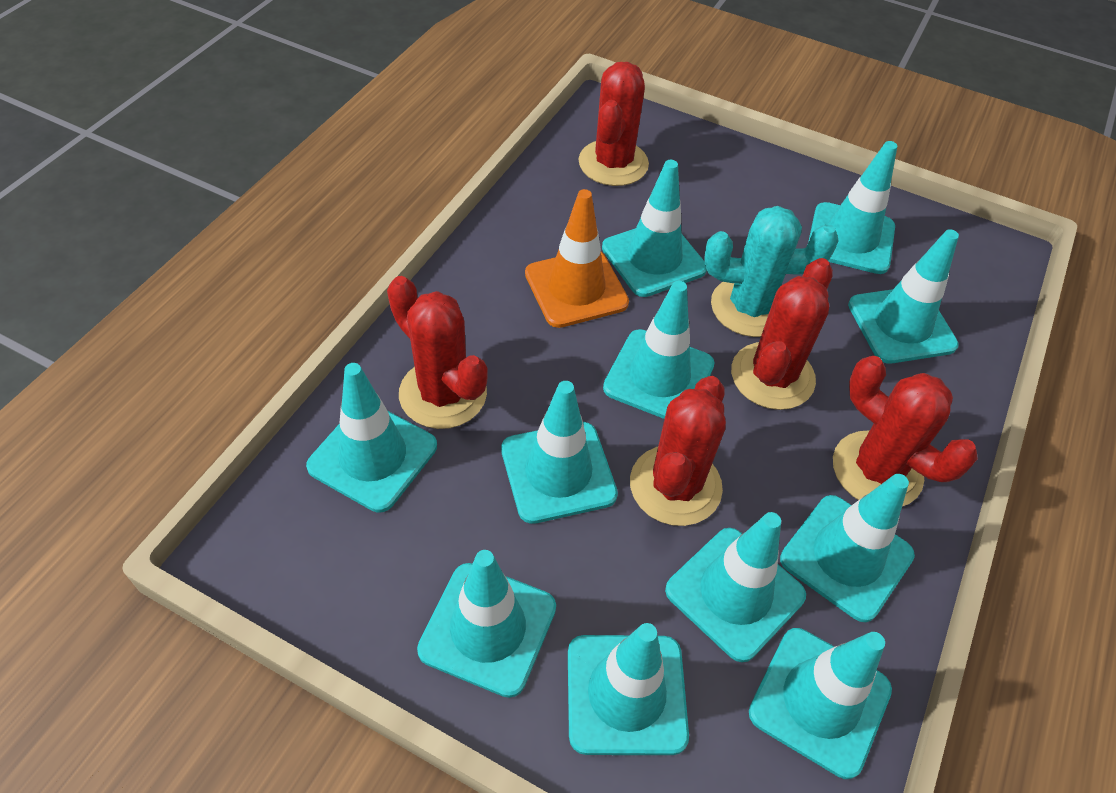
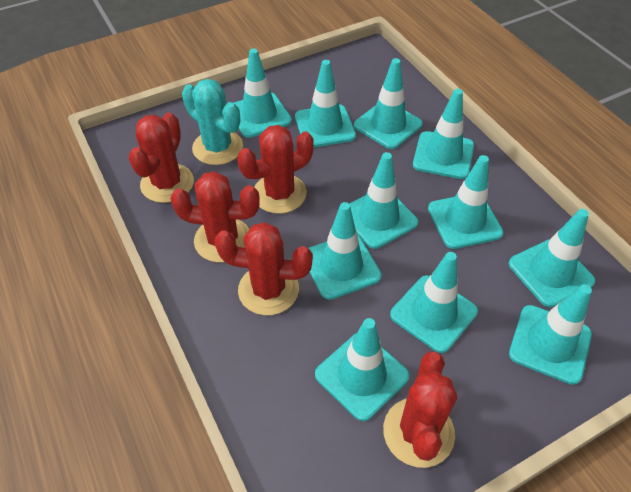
orange traffic cone: 1 -> 0

